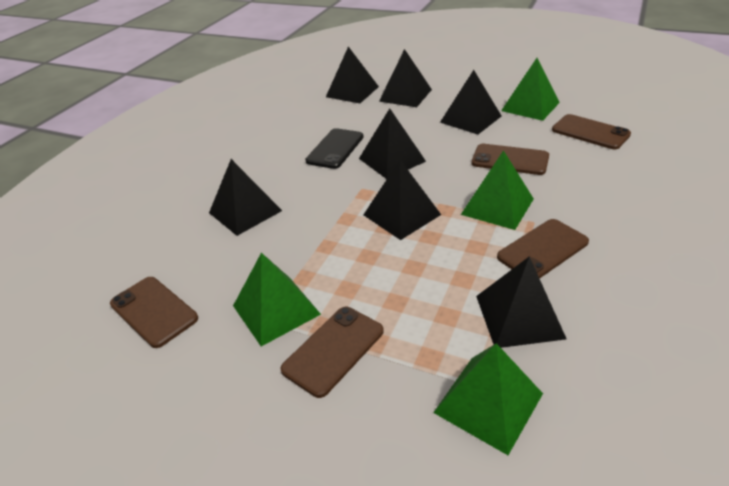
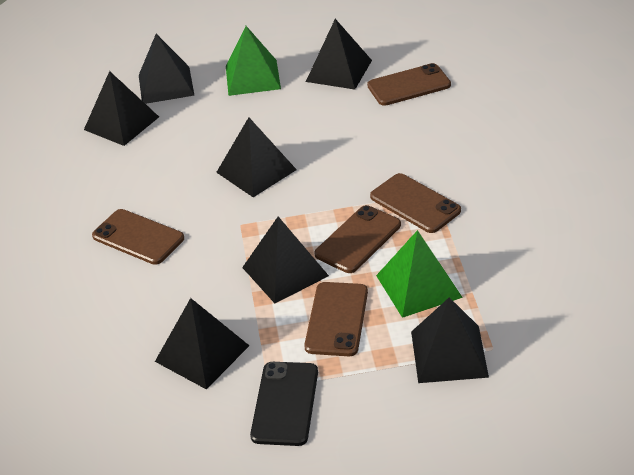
green pyramid: 4 -> 2

